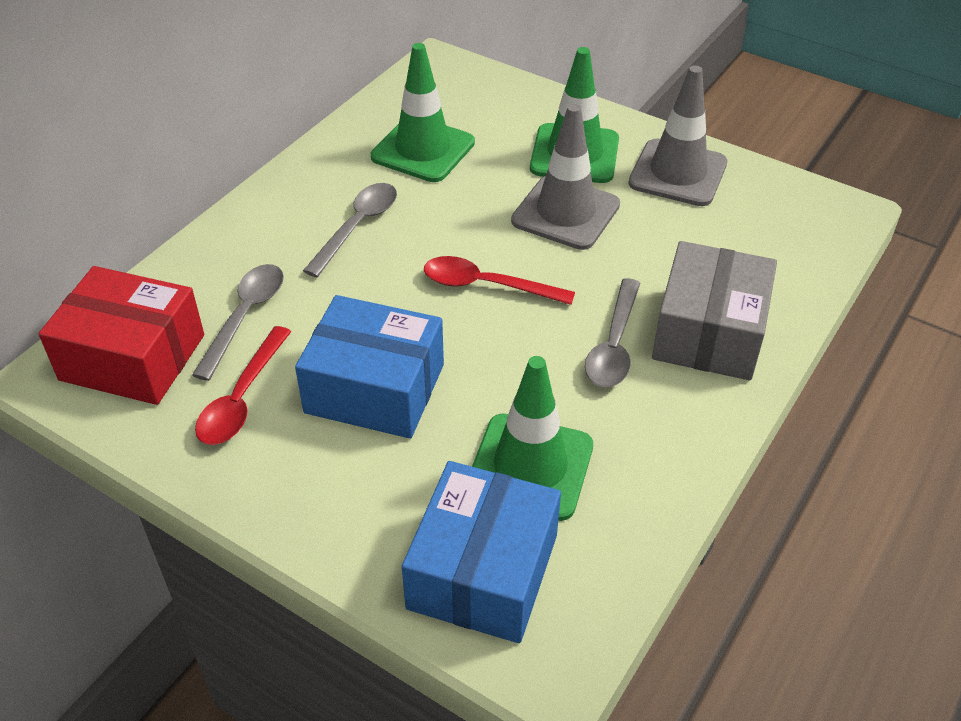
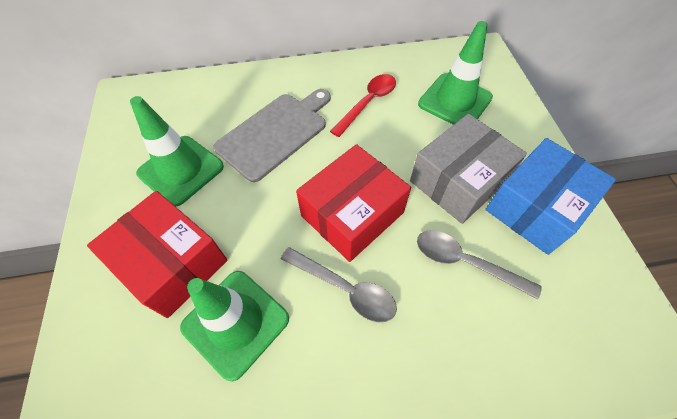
blue box: 2 -> 1
grey cutting board: 0 -> 1
grey spoon: 3 -> 2
grey traffic cone: 2 -> 0
red box: 1 -> 2
red spoon: 2 -> 1

